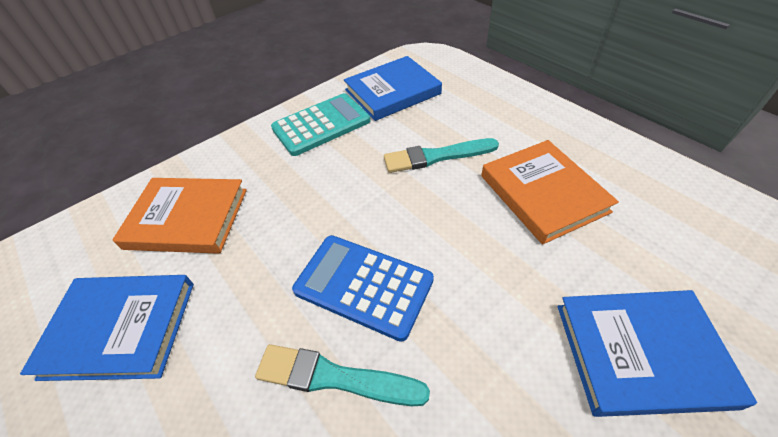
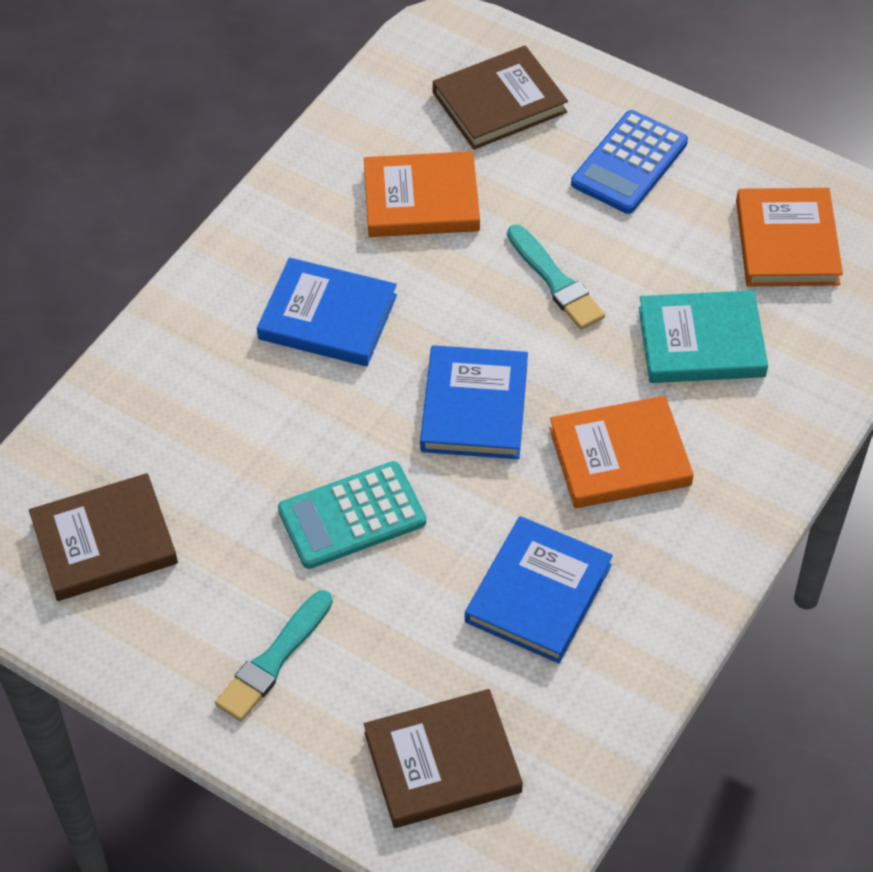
brown book: 0 -> 3
orange book: 2 -> 3
turquoise book: 0 -> 1

